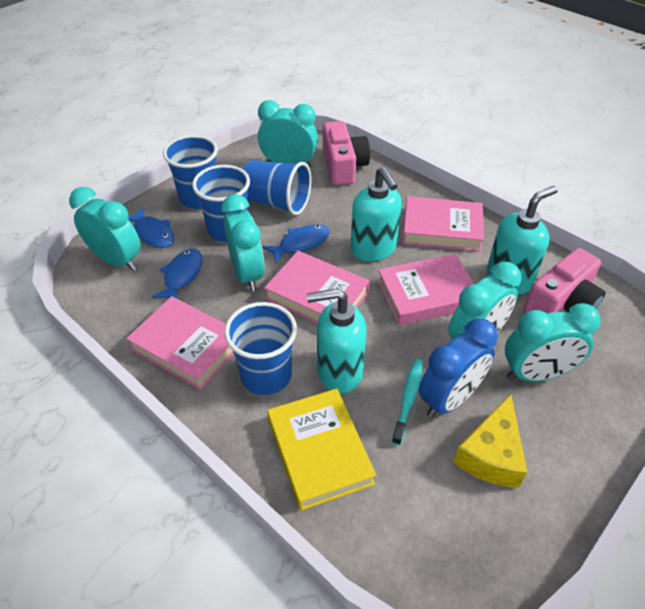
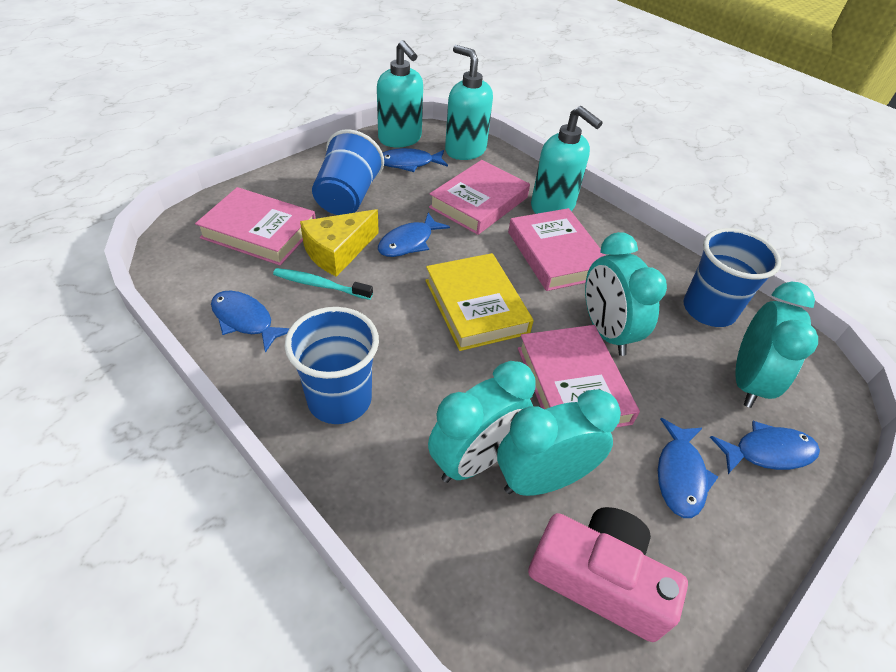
blue clock: 1 -> 0
blue cup: 4 -> 3
blue fish: 3 -> 5
pink camera: 2 -> 1
turquoise clock: 5 -> 4

